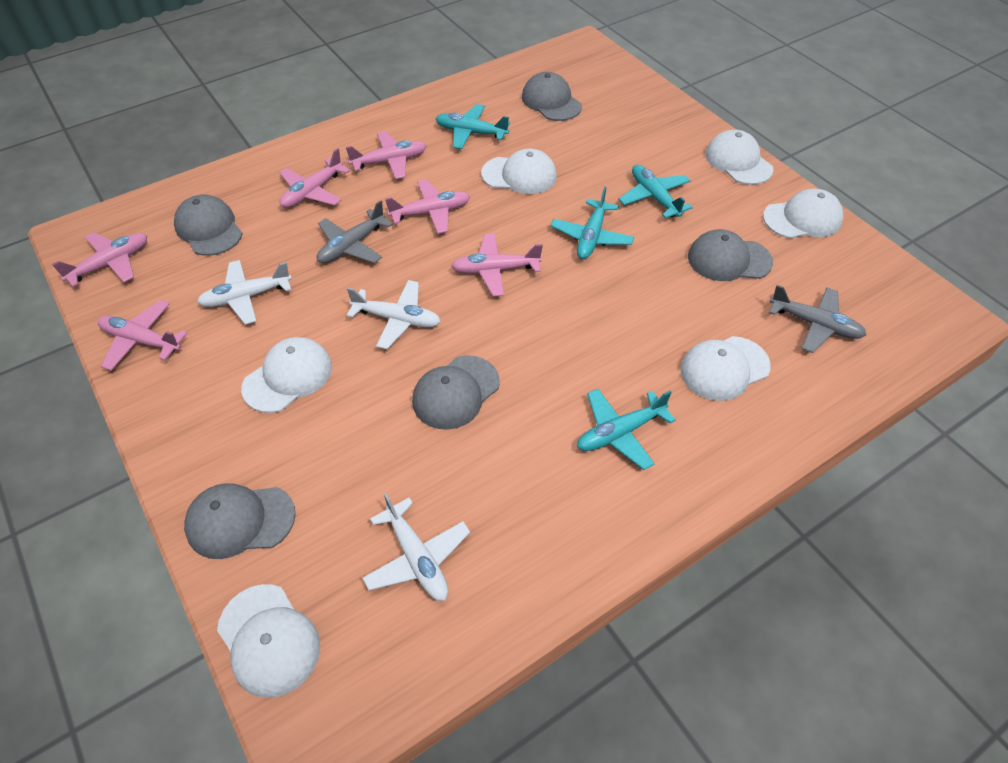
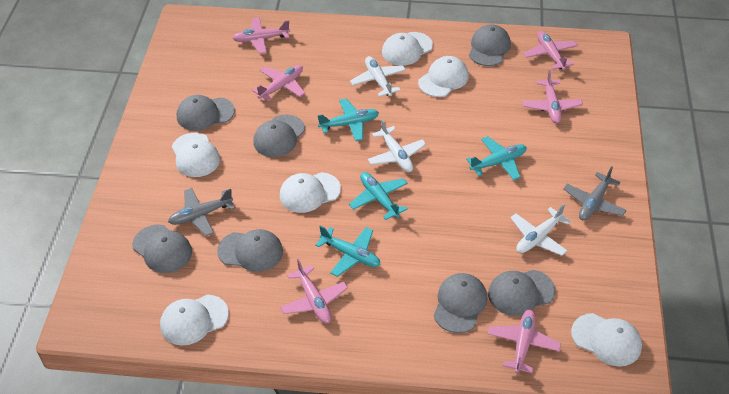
grey cap: 5 -> 7

